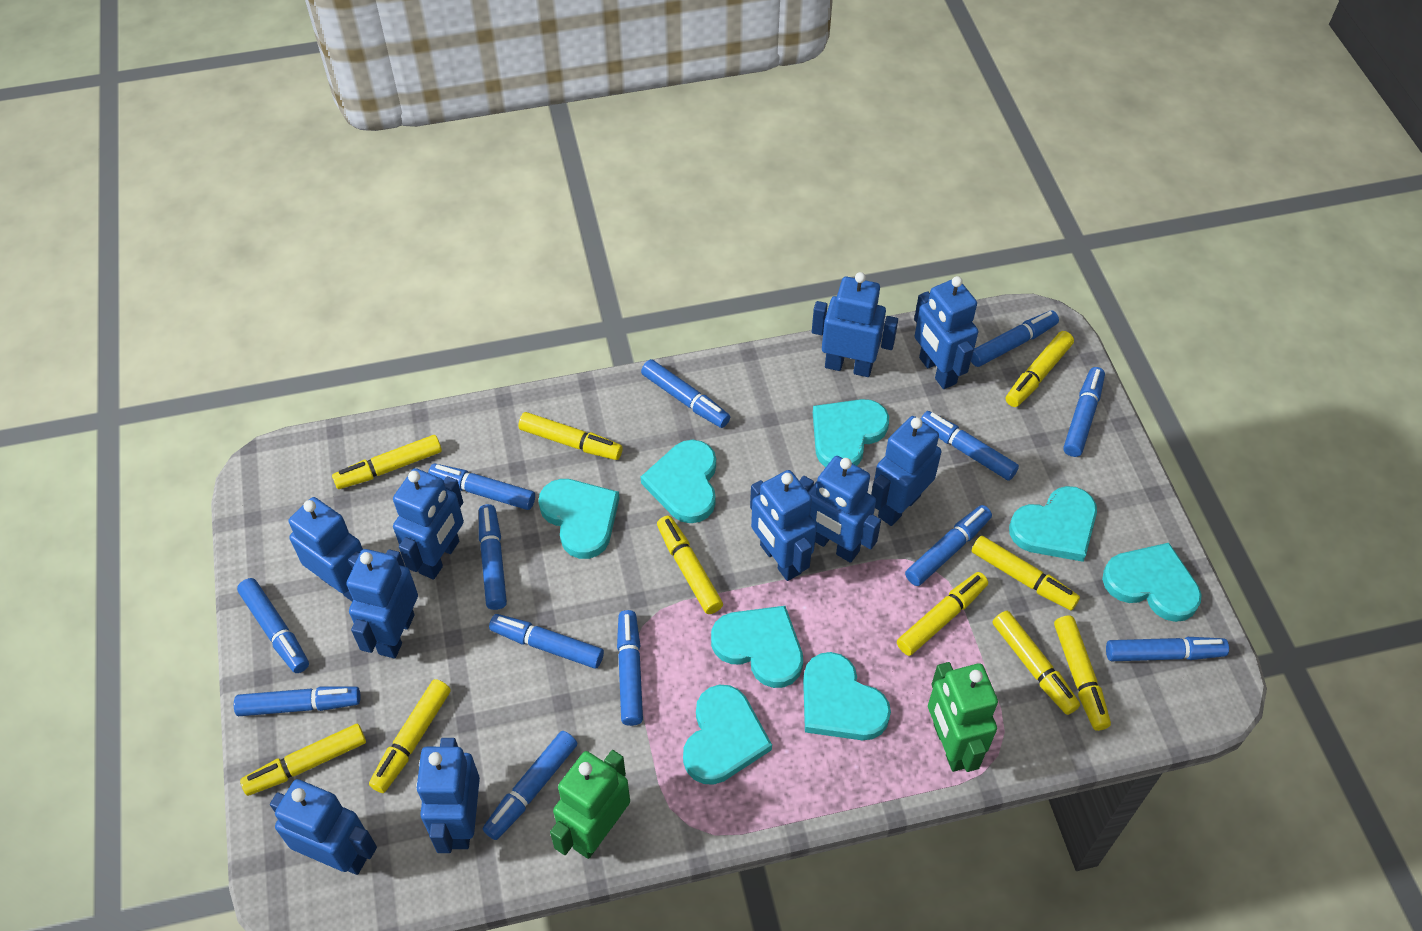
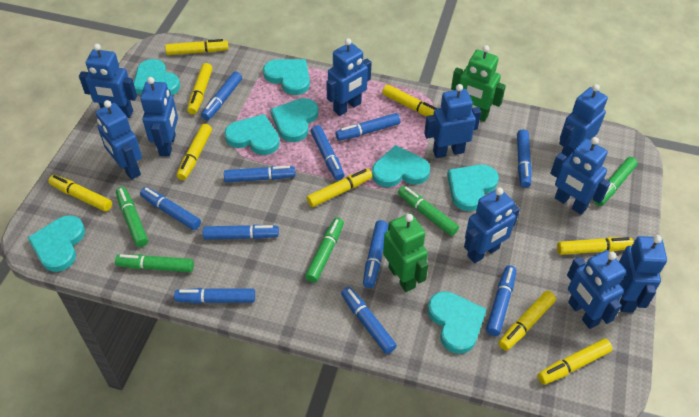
blue marker: 13 -> 11
green marker: 0 -> 5
yellow marker: 10 -> 9

